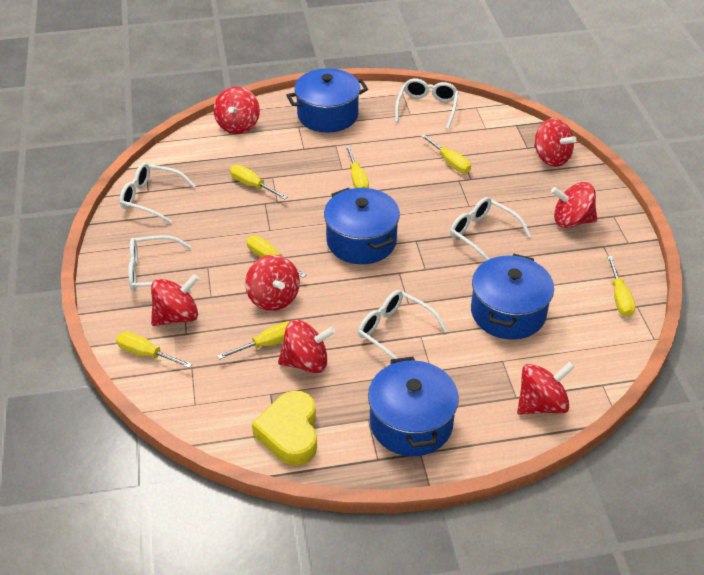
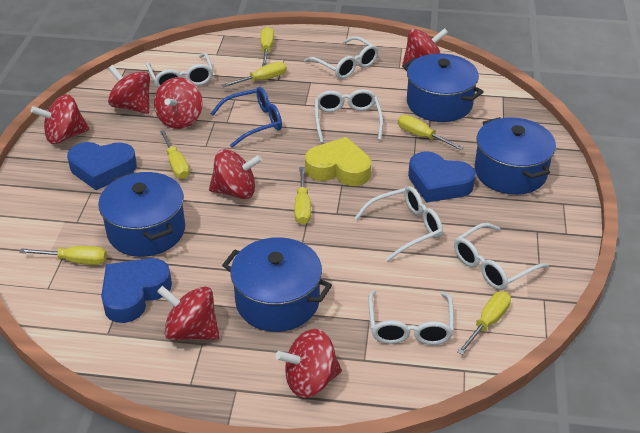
blue glasses: 0 -> 1
blue heart: 0 -> 3
white glasses: 5 -> 6

